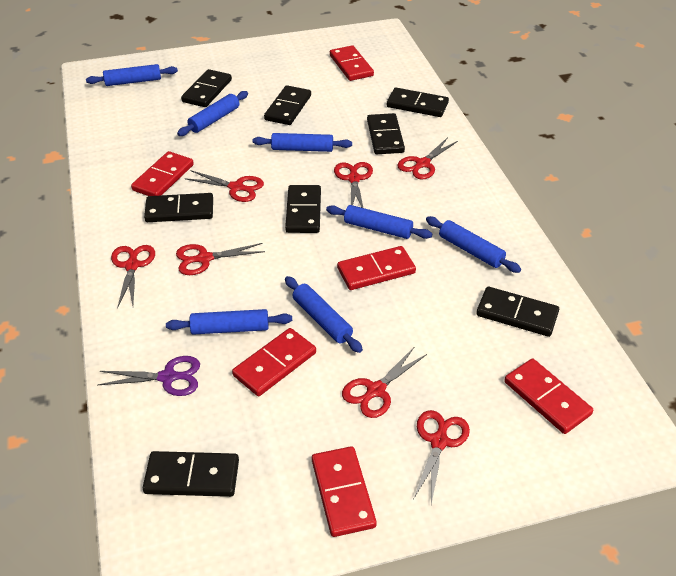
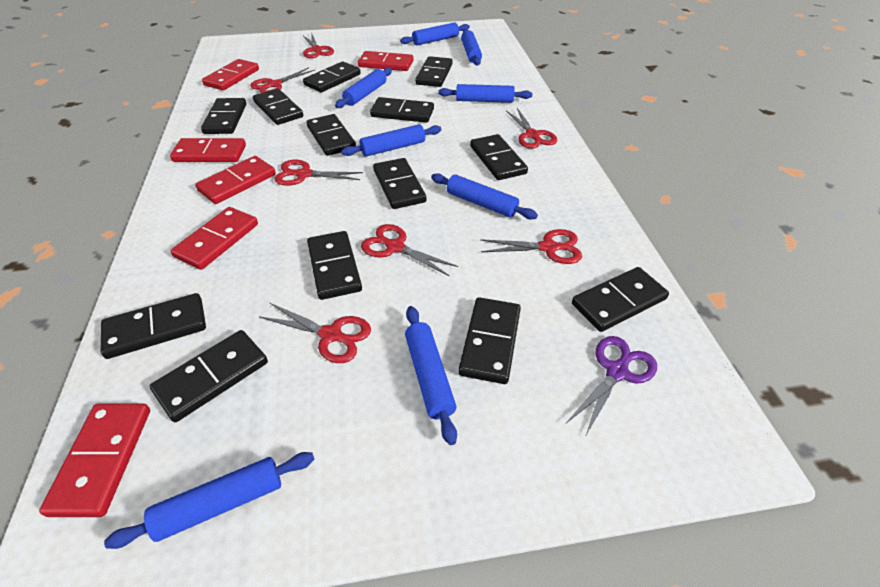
black domino: 8 -> 13
blue rolling pin: 7 -> 8

